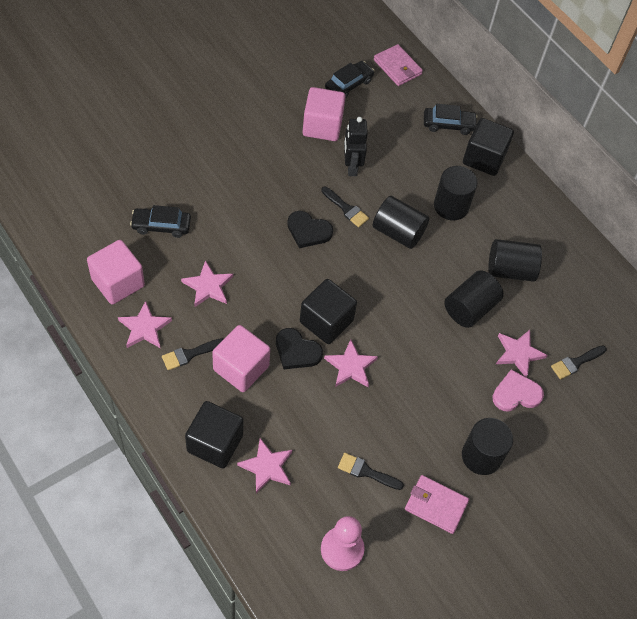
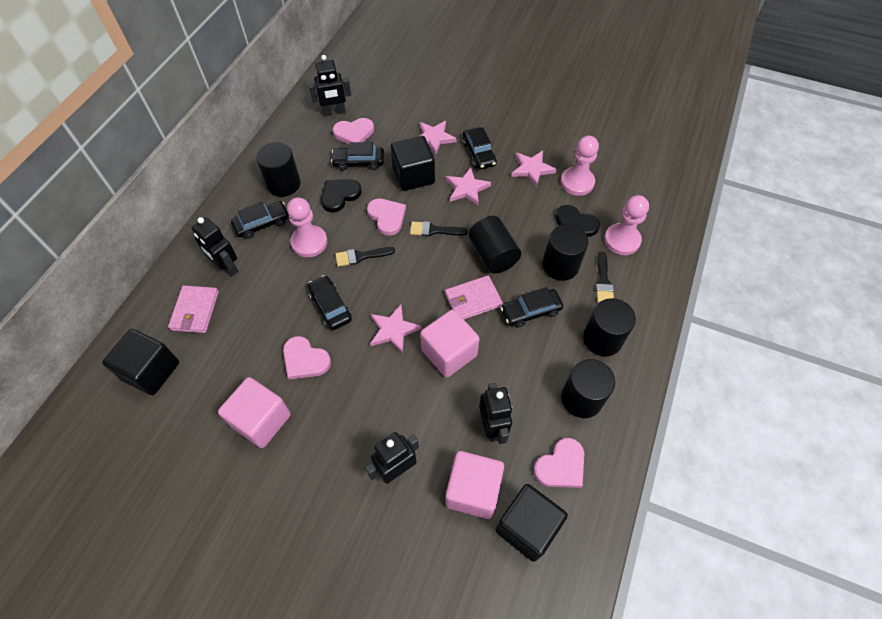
black brush: 4 -> 3
black car: 3 -> 5
black robot: 1 -> 4
pink heart: 1 -> 4
pink pawn: 1 -> 3
pink star: 5 -> 4

